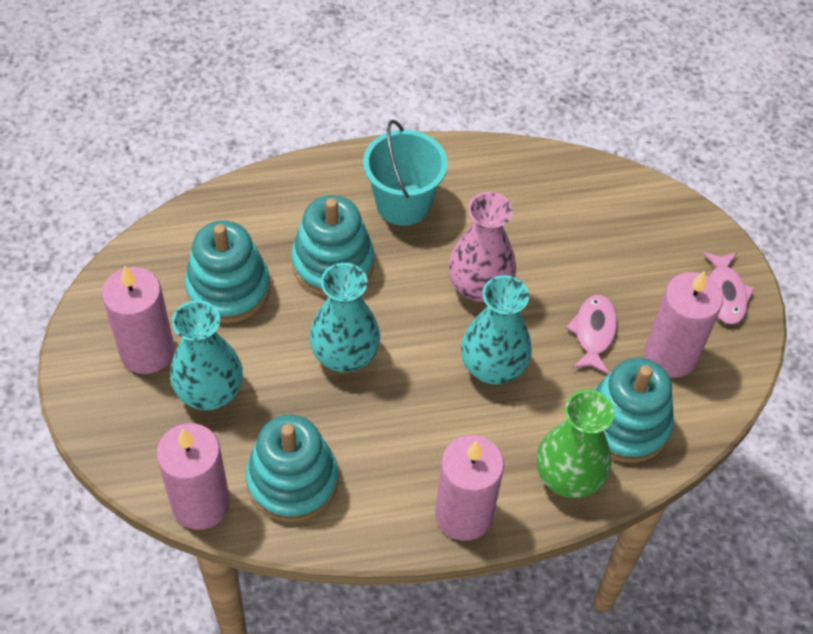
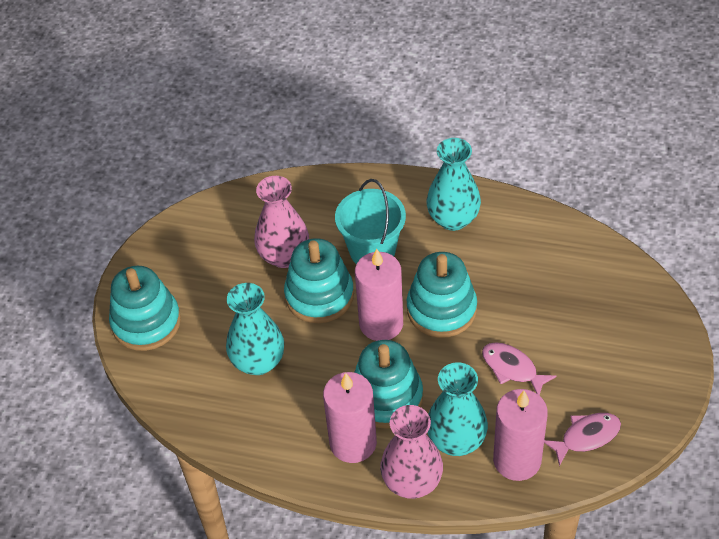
green vase: 1 -> 0
pink candle: 4 -> 3
pink vase: 1 -> 2

